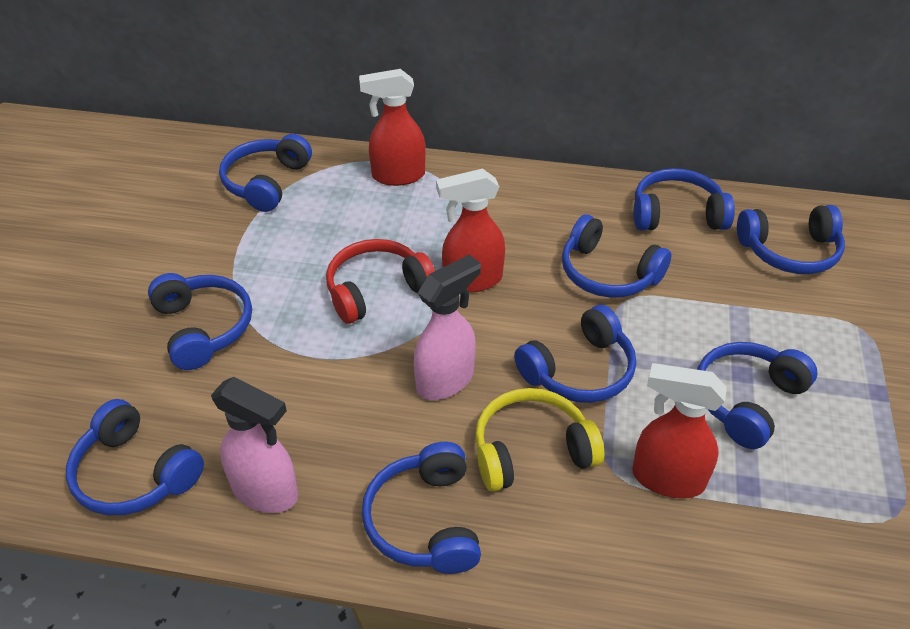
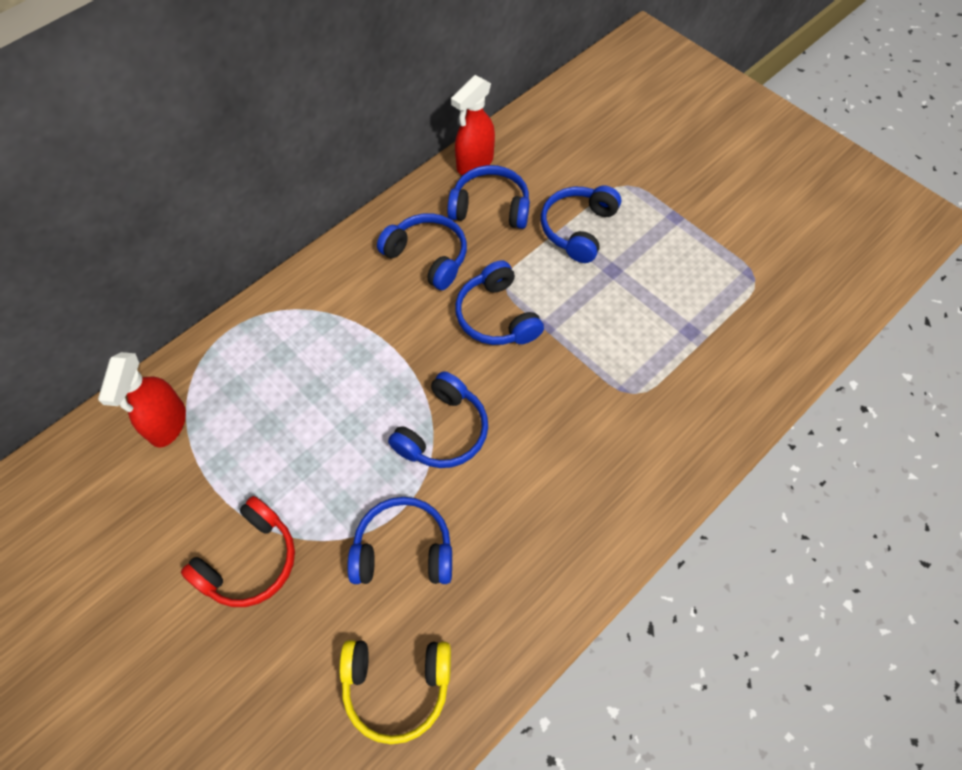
blue headphones: 9 -> 6
pink spray bottle: 2 -> 0
red spray bottle: 3 -> 2

